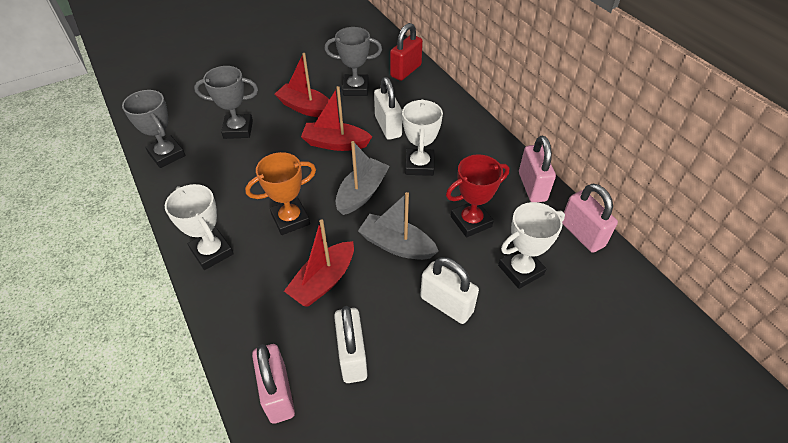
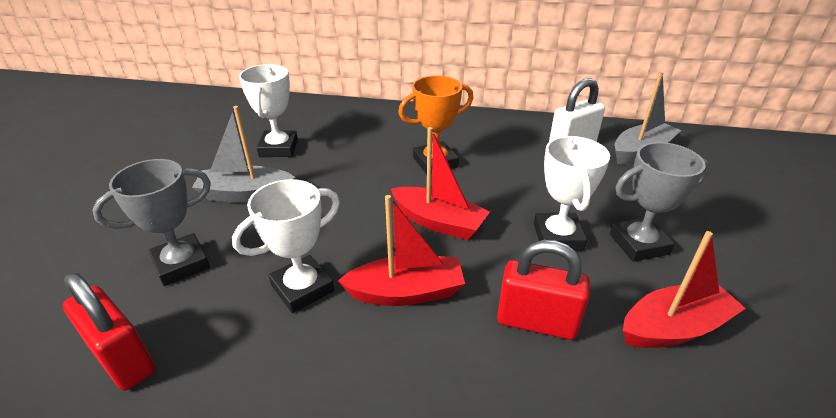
grey trophy: 3 -> 2
pink padlock: 3 -> 0
red padlock: 1 -> 2
red trophy: 1 -> 0
white padlock: 3 -> 1

